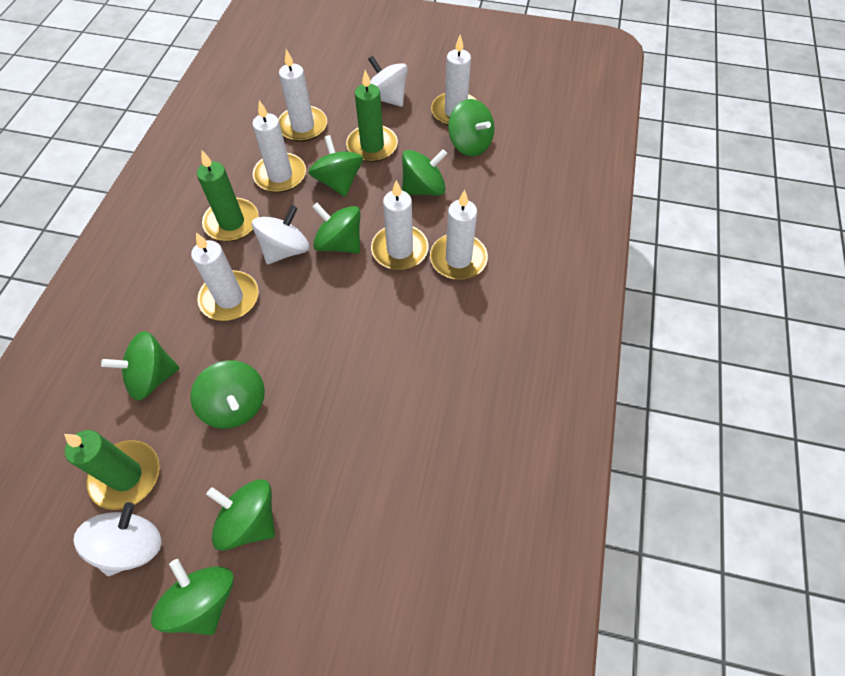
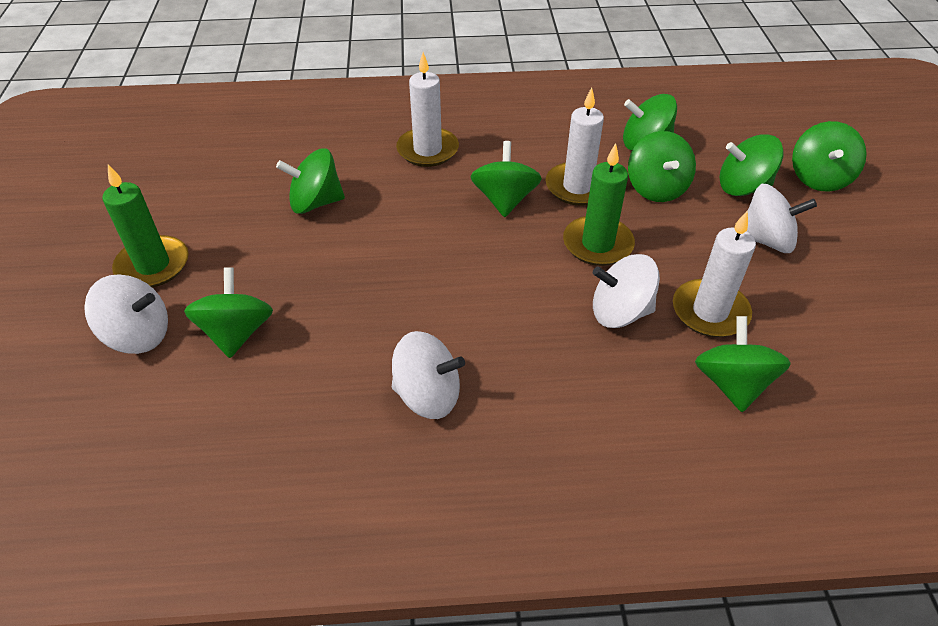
green candle: 3 -> 2
white candle: 6 -> 3
white spinning top: 3 -> 4

